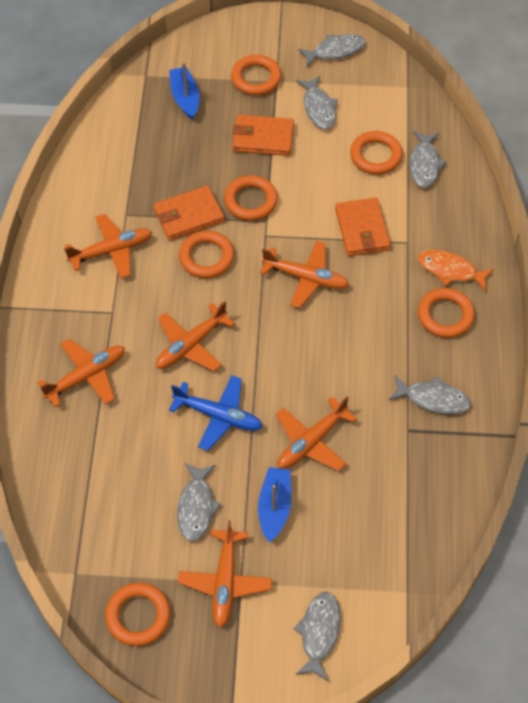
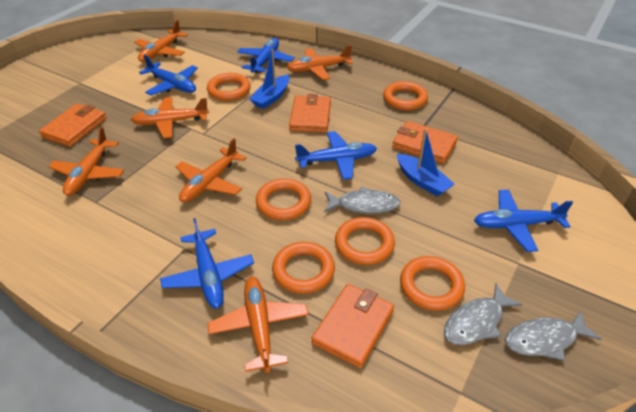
blue plane: 1 -> 5
grey fish: 6 -> 3
orange fish: 1 -> 0
orange wallet: 3 -> 4

